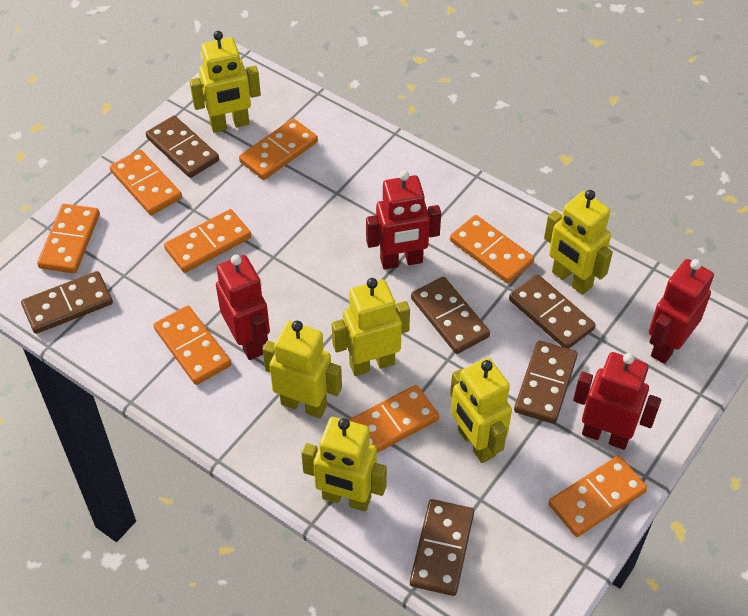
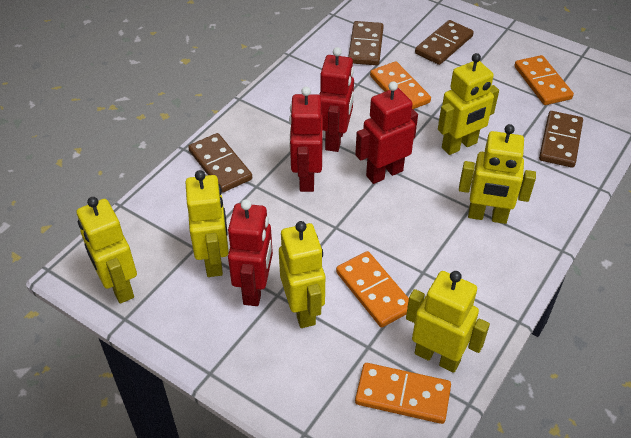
brown domino: 6 -> 4
orange domino: 8 -> 4

